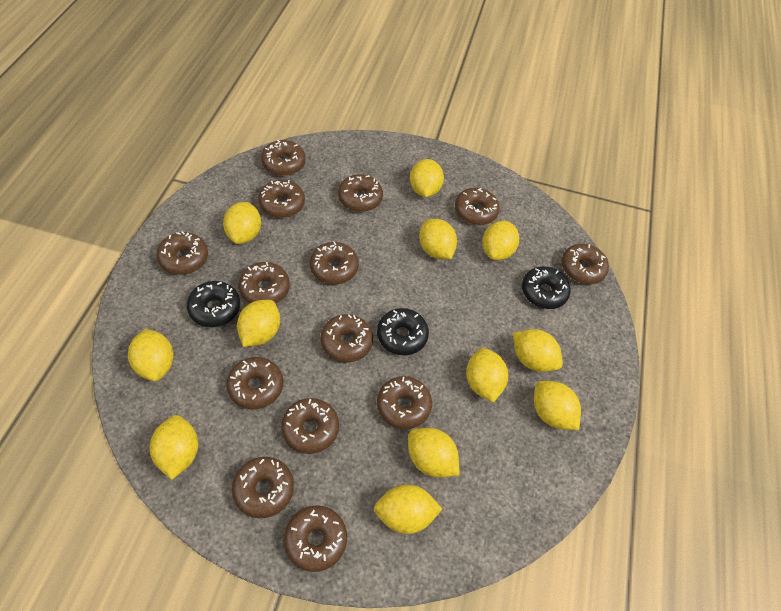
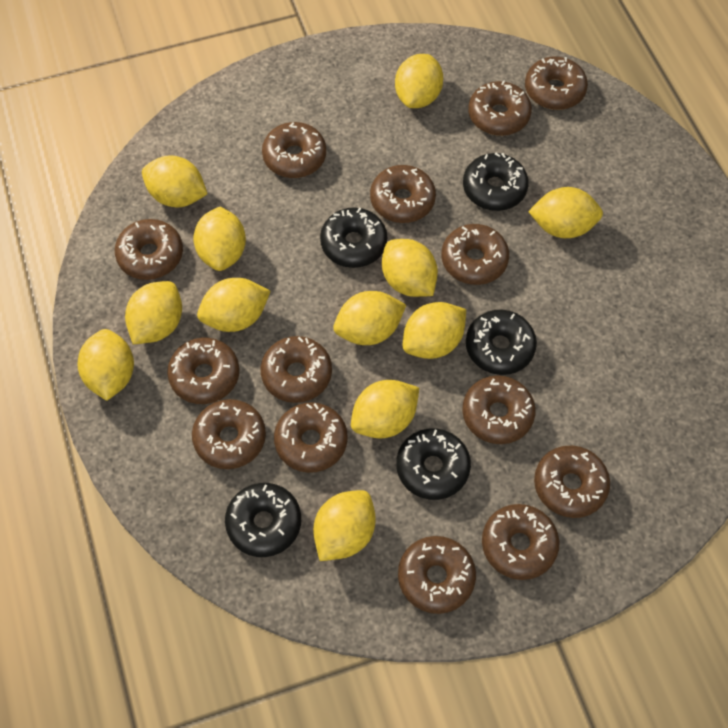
black donut: 3 -> 5

